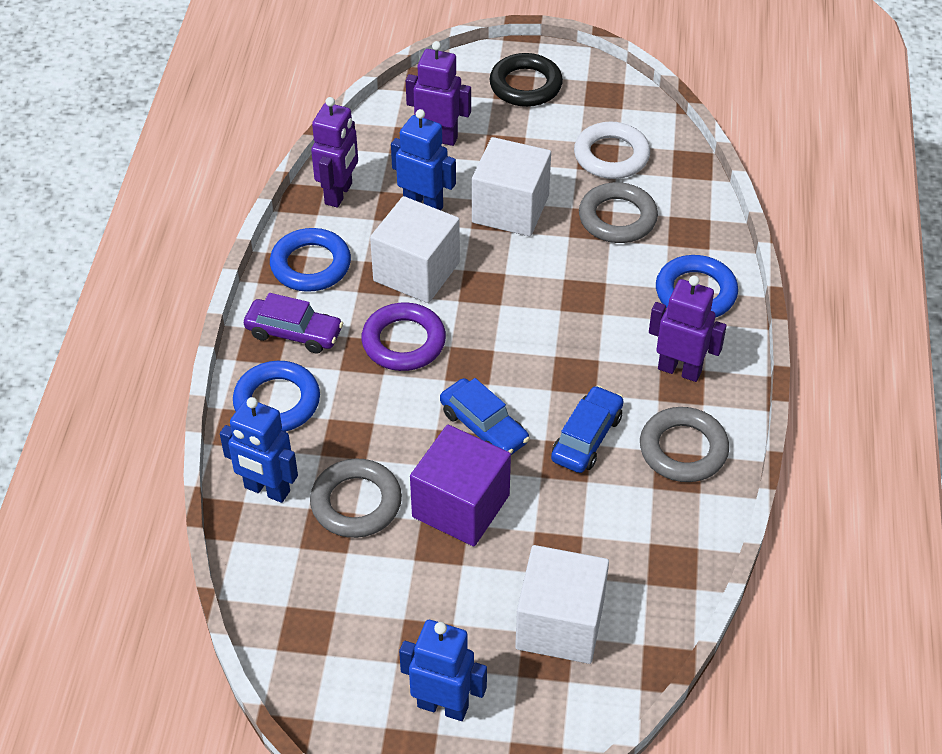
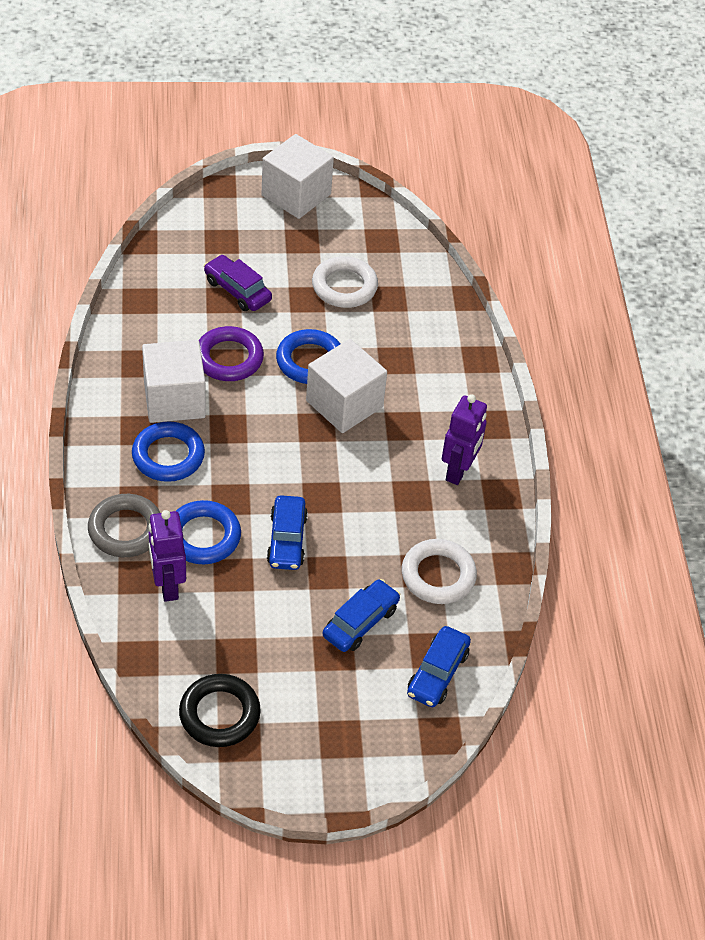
blue car: 2 -> 3
blue robot: 3 -> 0
grey ring: 3 -> 1
purple cube: 1 -> 0
purple robot: 3 -> 2
white ring: 1 -> 2

